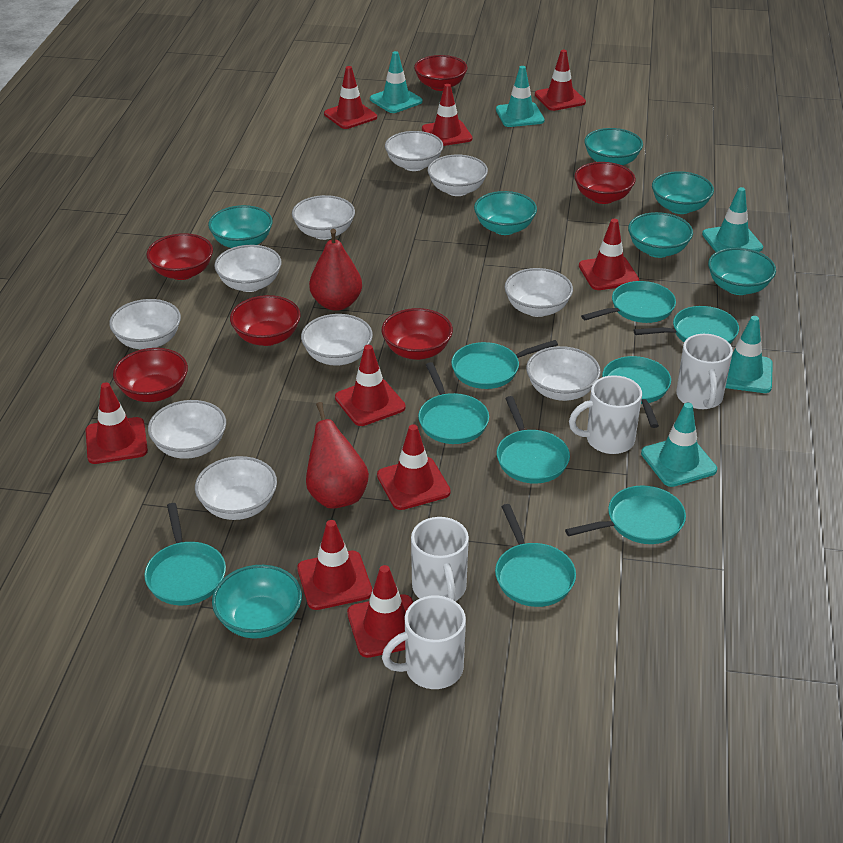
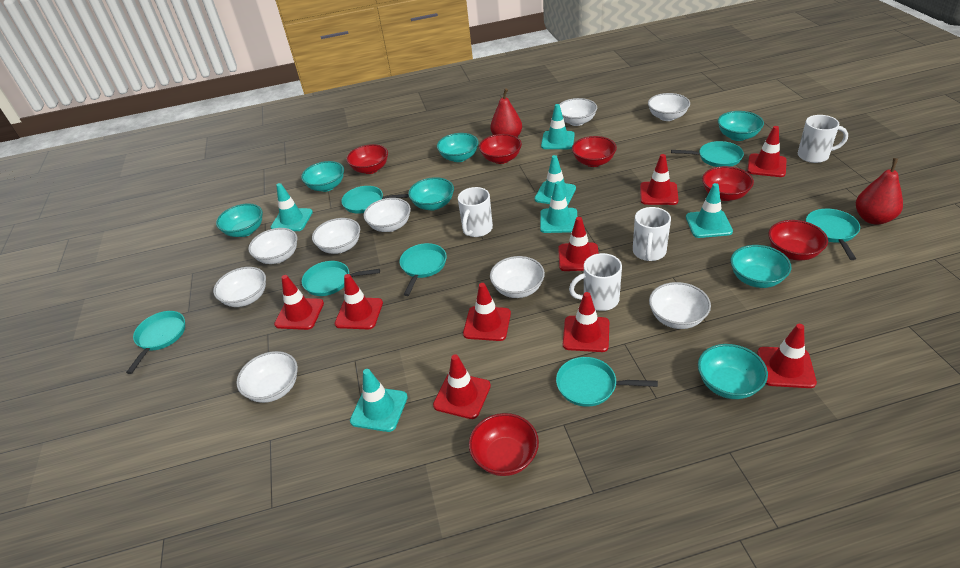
turquoise pan: 9 -> 7
turquoise traffic cone: 5 -> 6
white bowl: 10 -> 9

